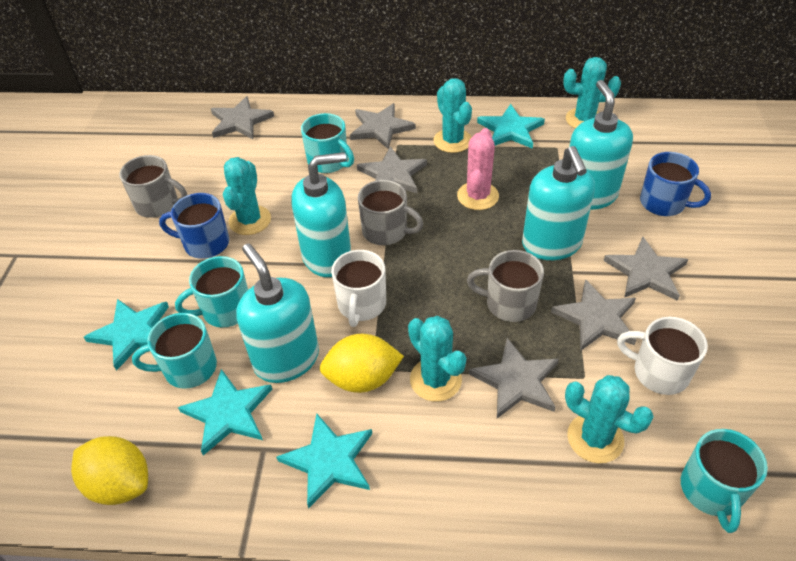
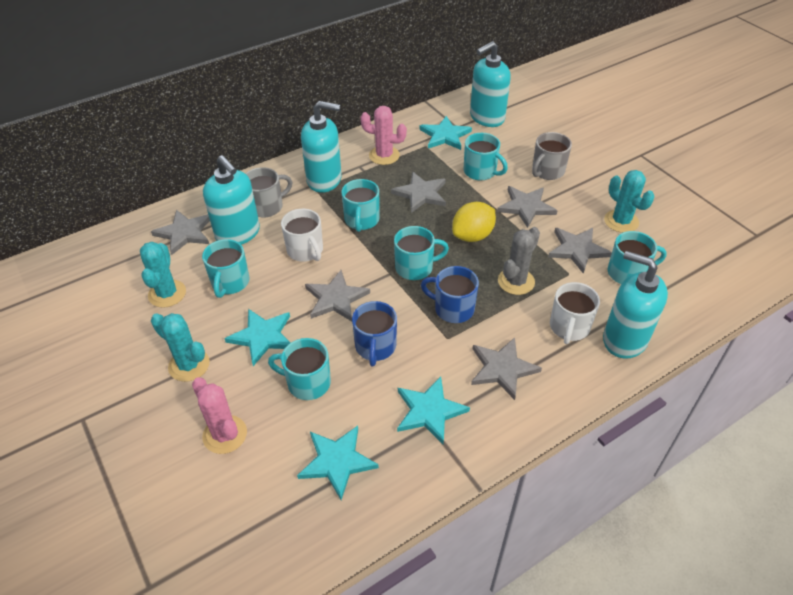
grey cactus: 0 -> 1
grey mug: 3 -> 2
pink cactus: 1 -> 2
turquoise cactus: 5 -> 3
turquoise mug: 4 -> 6
yellow lemon: 2 -> 1

